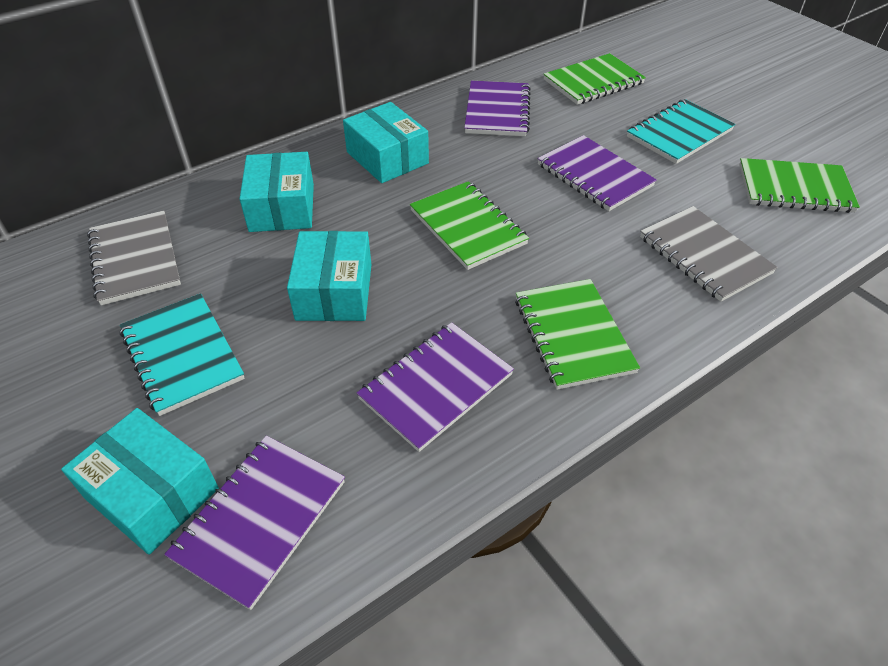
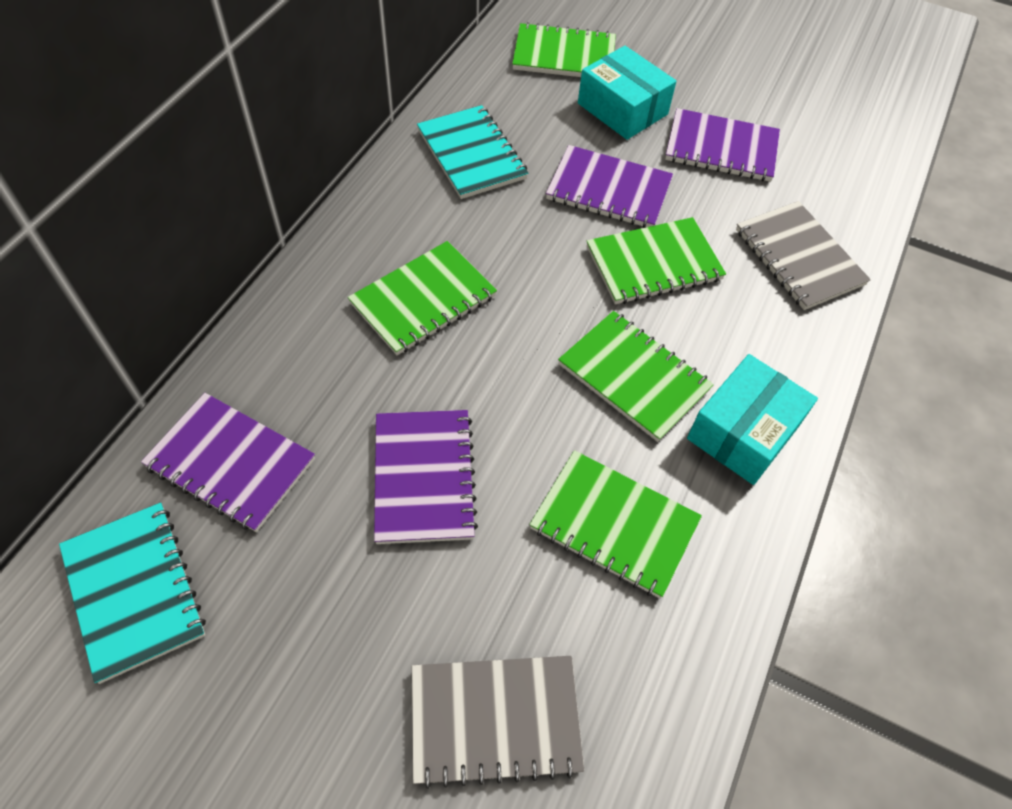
green notebook: 4 -> 5
turquoise box: 4 -> 2

